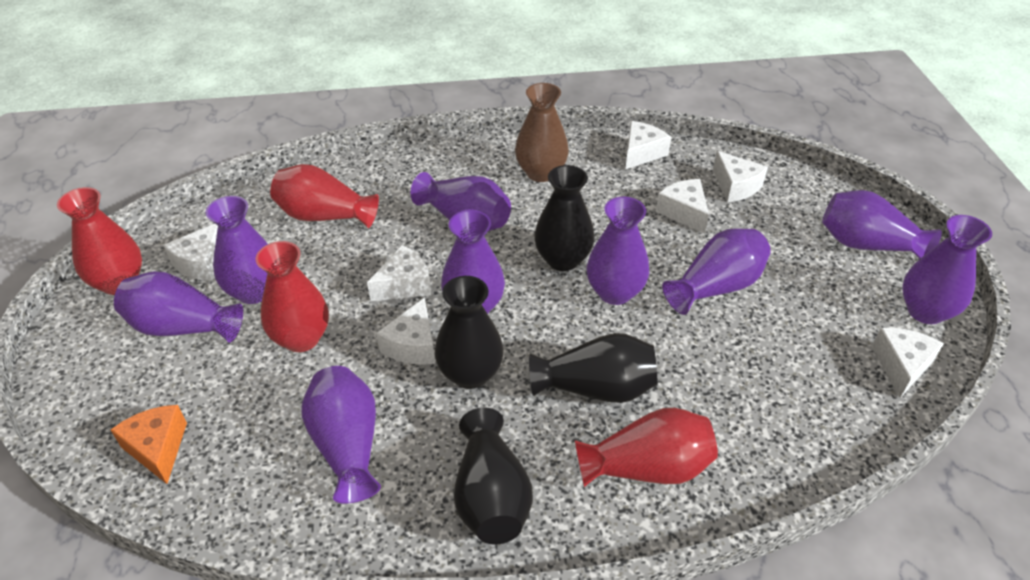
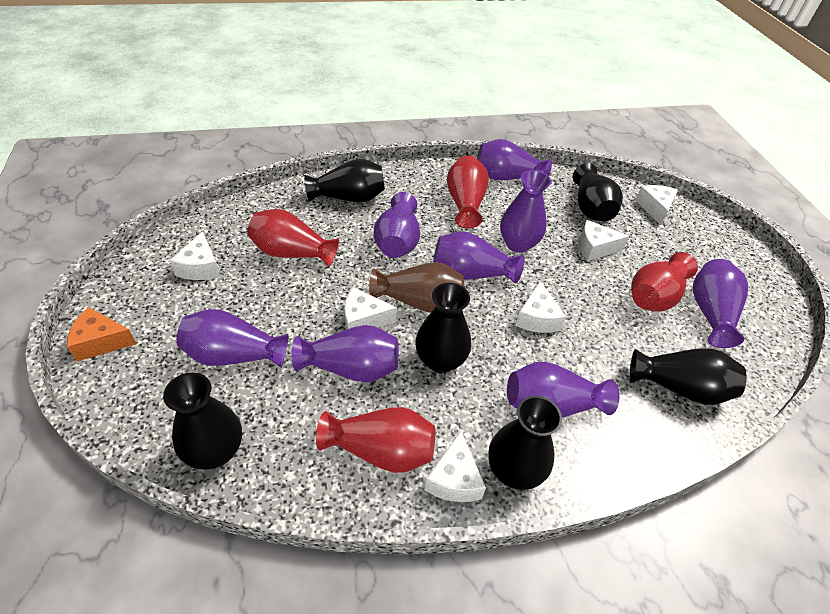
black vase: 4 -> 6
purple vase: 9 -> 8
white cheese: 7 -> 6

